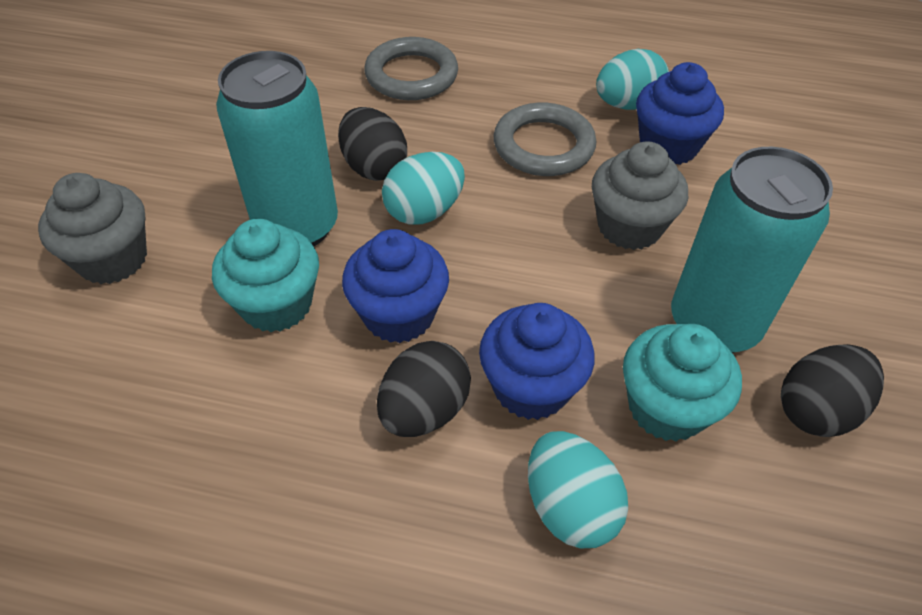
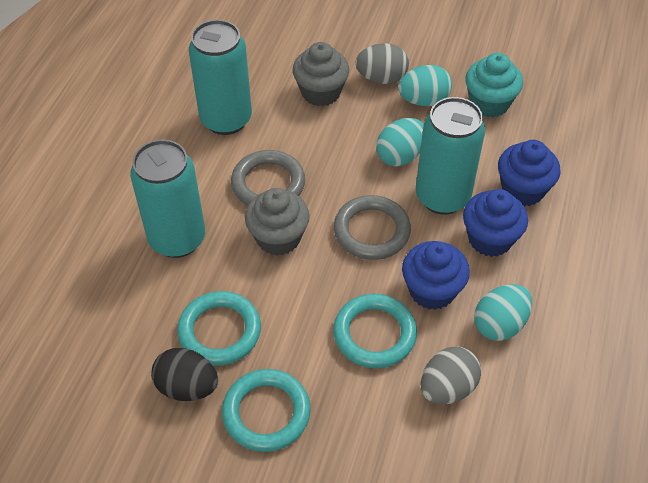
black egg: 3 -> 1
grey egg: 0 -> 2
turquoise can: 2 -> 3
turquoise cupcake: 2 -> 1
turquoise ring: 0 -> 3

